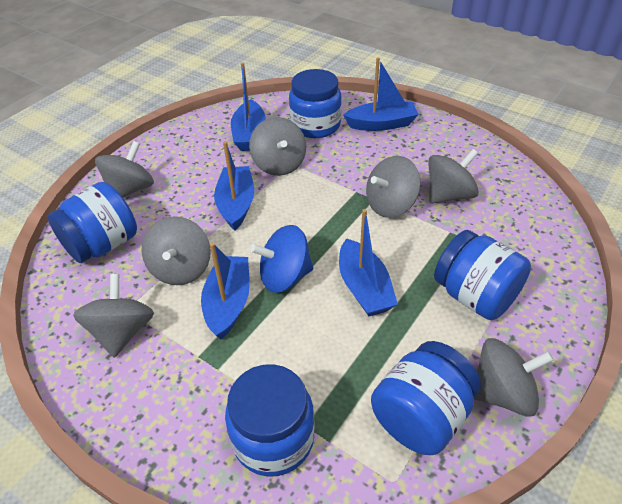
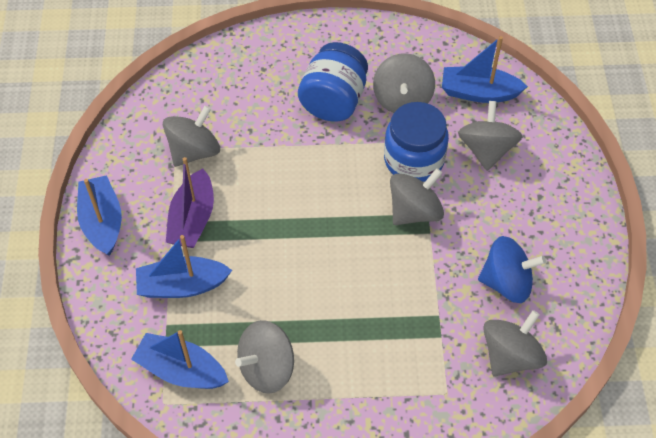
blue boat: 5 -> 4
blue jar: 5 -> 2
grey spinning top: 7 -> 6
purple boat: 0 -> 1

